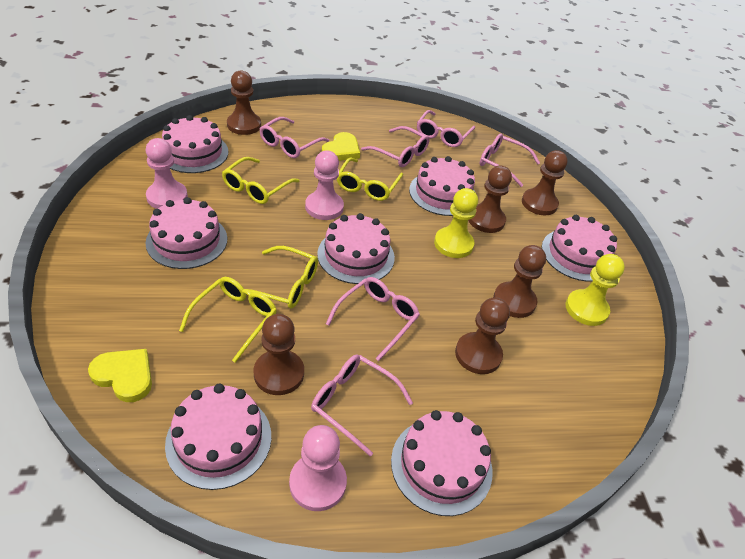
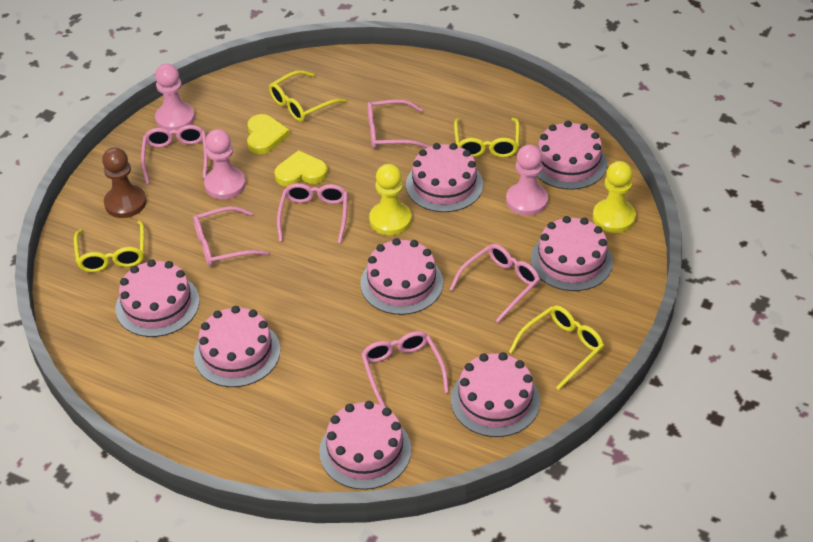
brown pawn: 6 -> 1
pink cake: 7 -> 8

